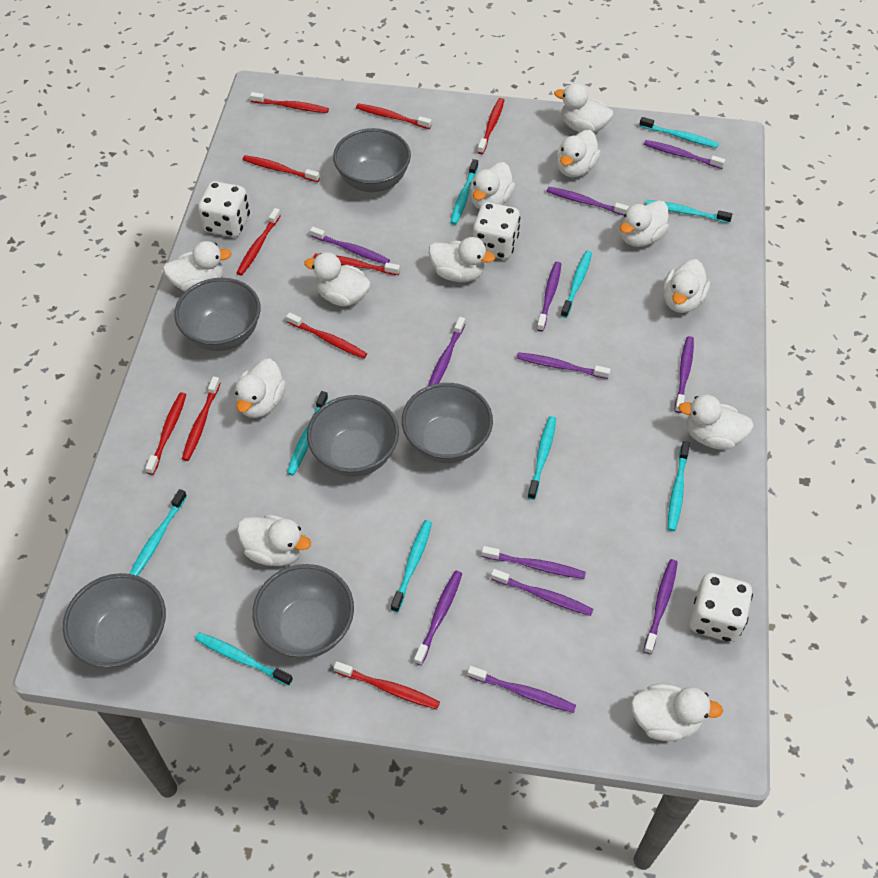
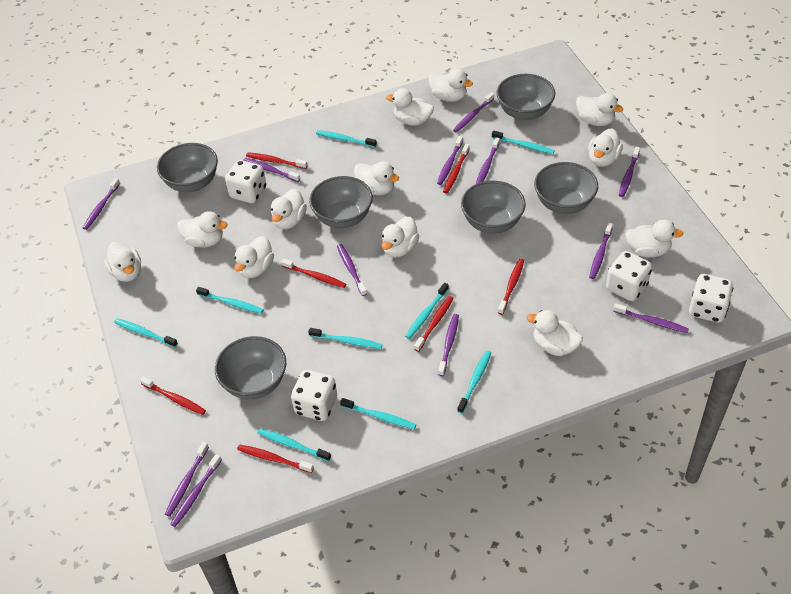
red toothbrush: 10 -> 7
turquoise toothbrush: 10 -> 9
white dice: 3 -> 4

